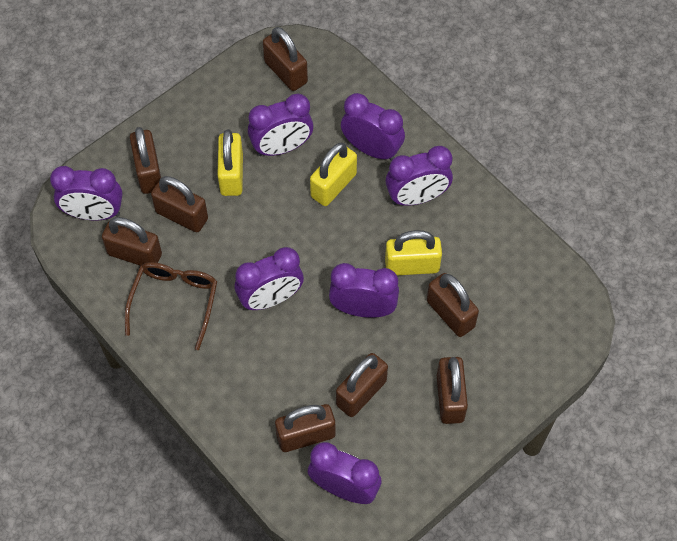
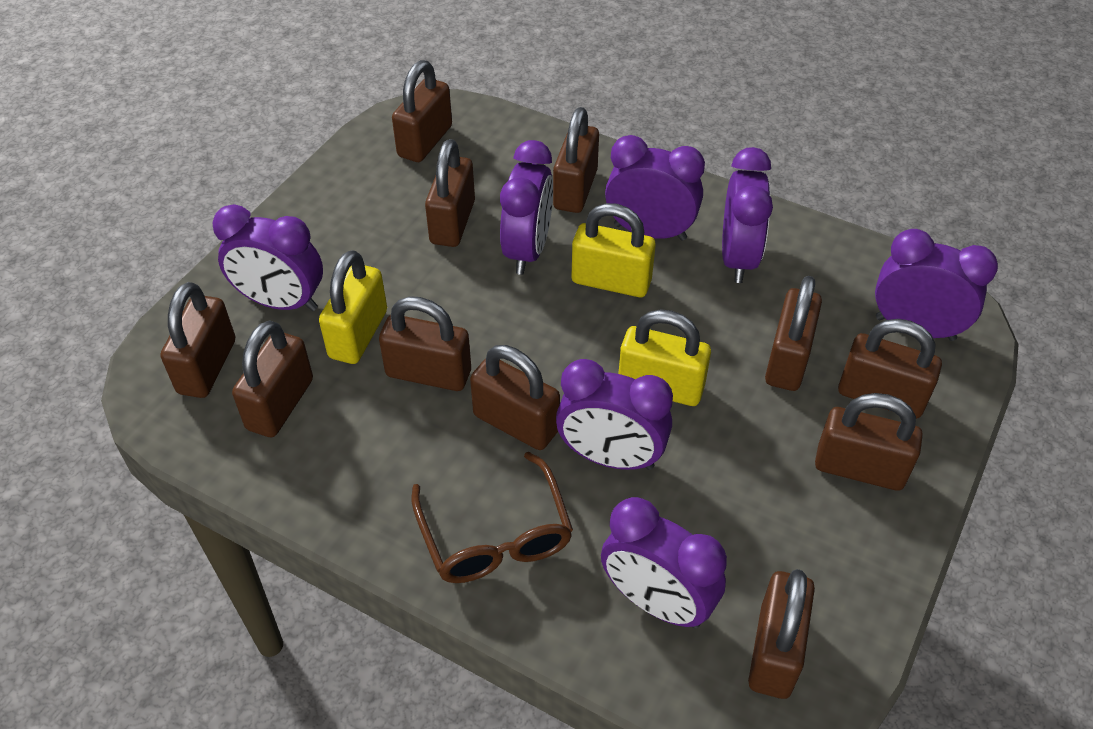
brown padlock: 8 -> 11

